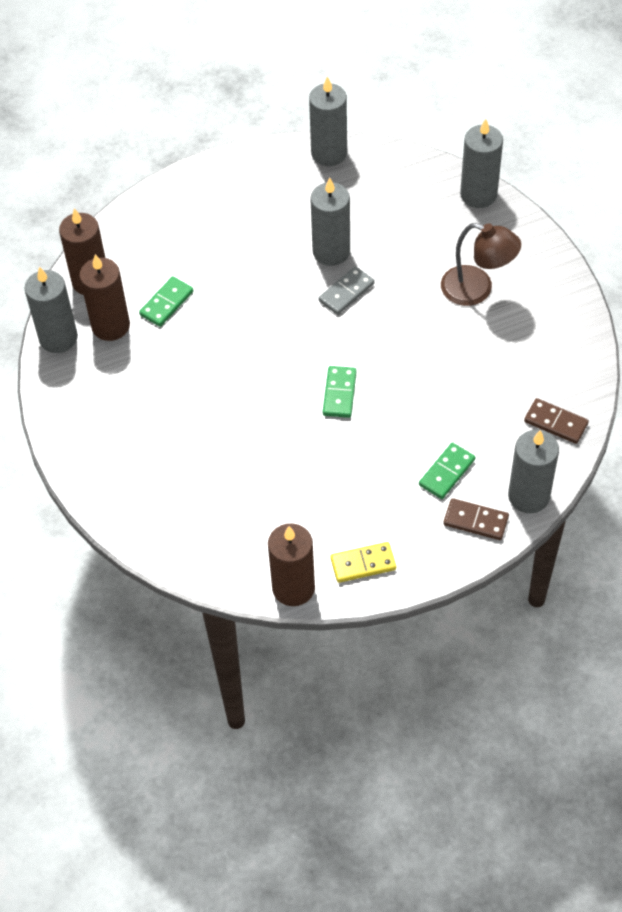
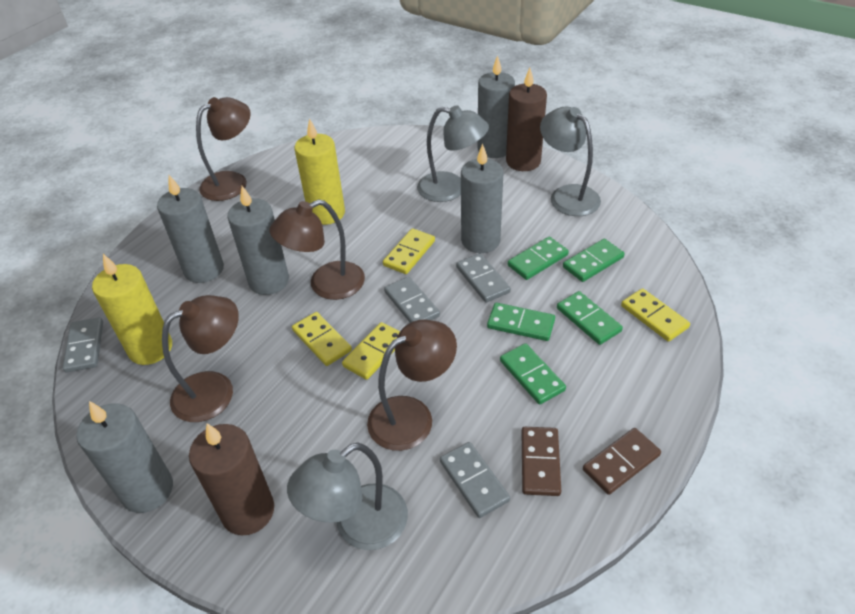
brown candle: 3 -> 2
brown lamp: 1 -> 4
green domino: 3 -> 5
grey domino: 1 -> 4
grey lamp: 0 -> 3
yellow candle: 0 -> 2
yellow domino: 1 -> 4

